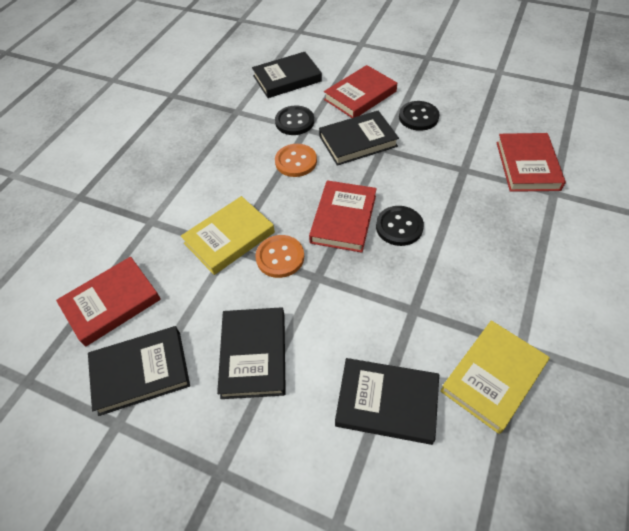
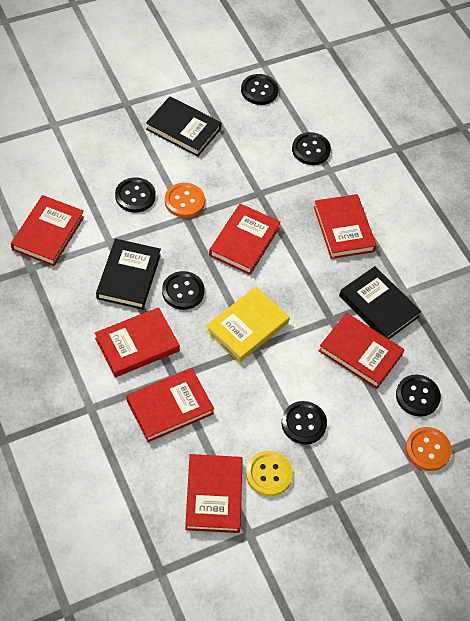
black book: 5 -> 3
black button: 3 -> 6
red book: 4 -> 7
yellow book: 2 -> 1
yellow button: 0 -> 1

